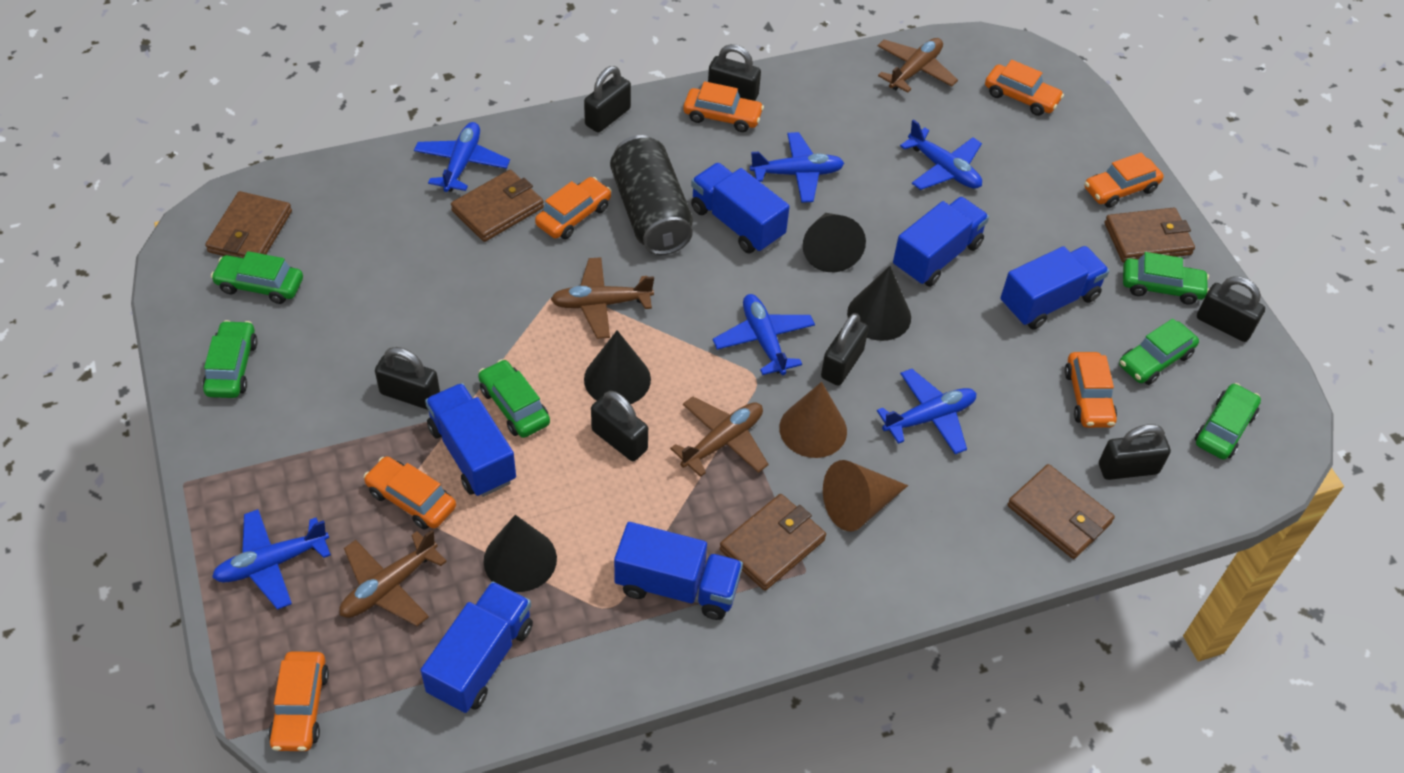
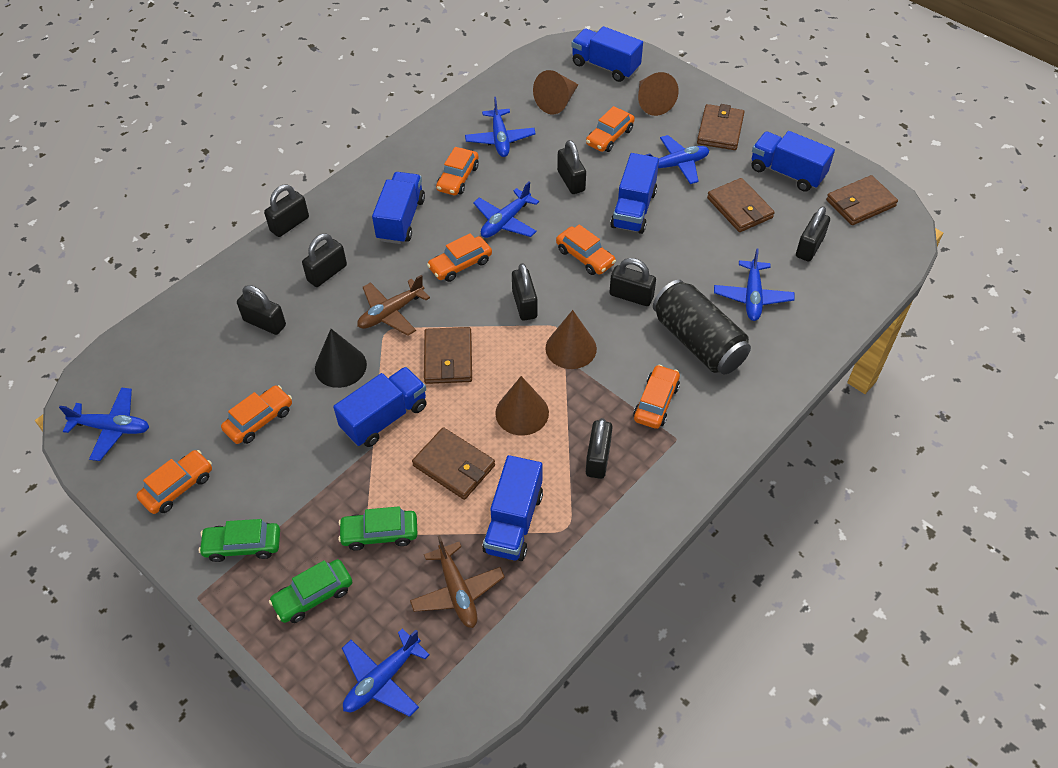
black cone: 4 -> 1
black padlock: 7 -> 8
brown cone: 2 -> 4
brown plane: 4 -> 2
green car: 6 -> 3

